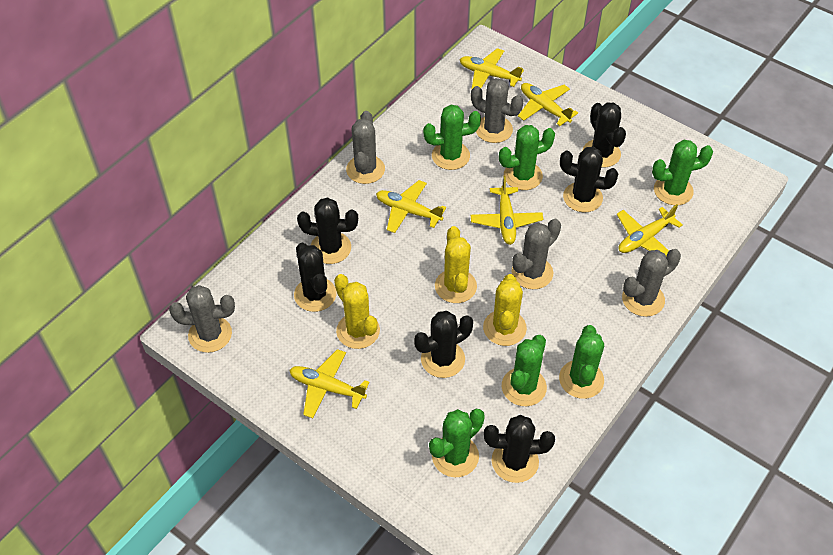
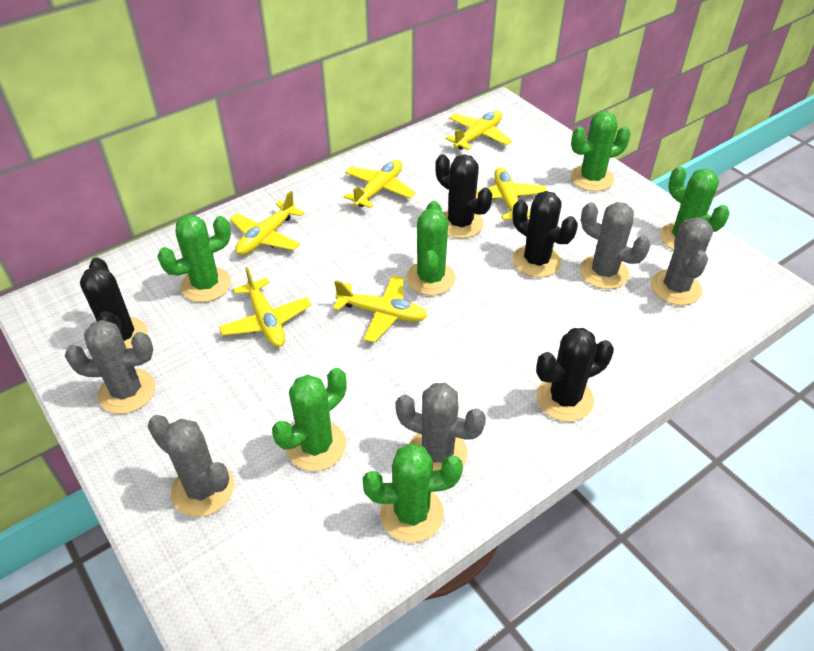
black cactus: 6 -> 4
yellow cactus: 3 -> 0

